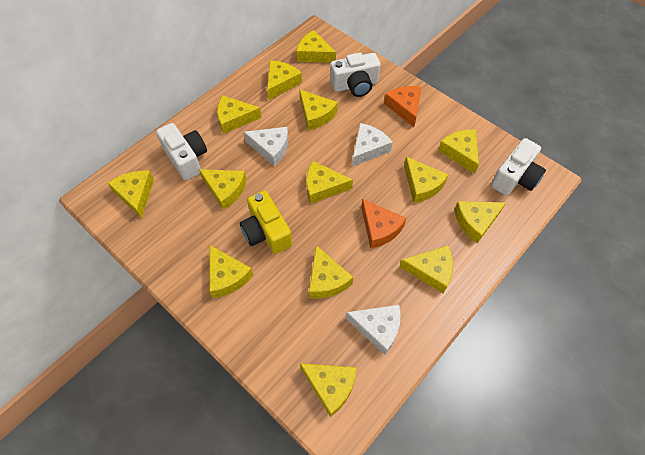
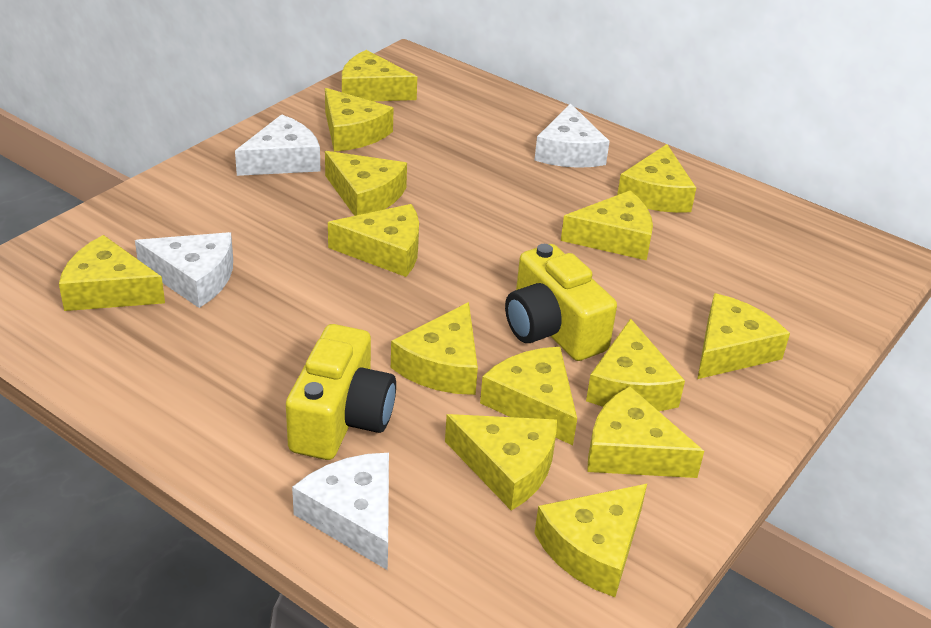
orange cheese: 2 -> 0
white camera: 3 -> 0
white cheese: 3 -> 4
yellow camera: 1 -> 2

